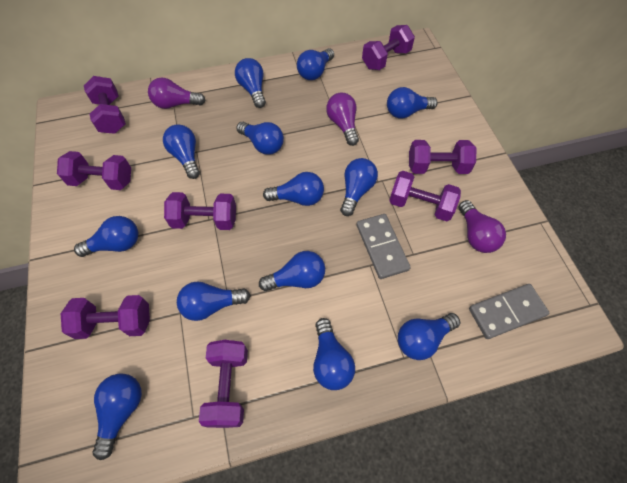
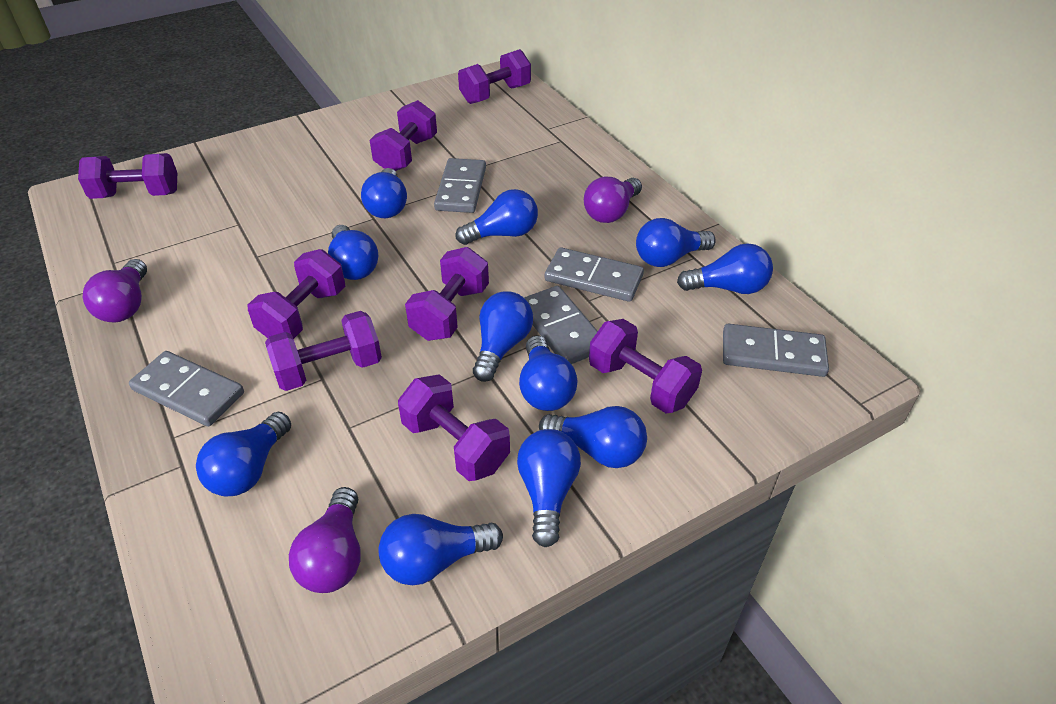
blue light bulb: 13 -> 11
grey domino: 2 -> 5

